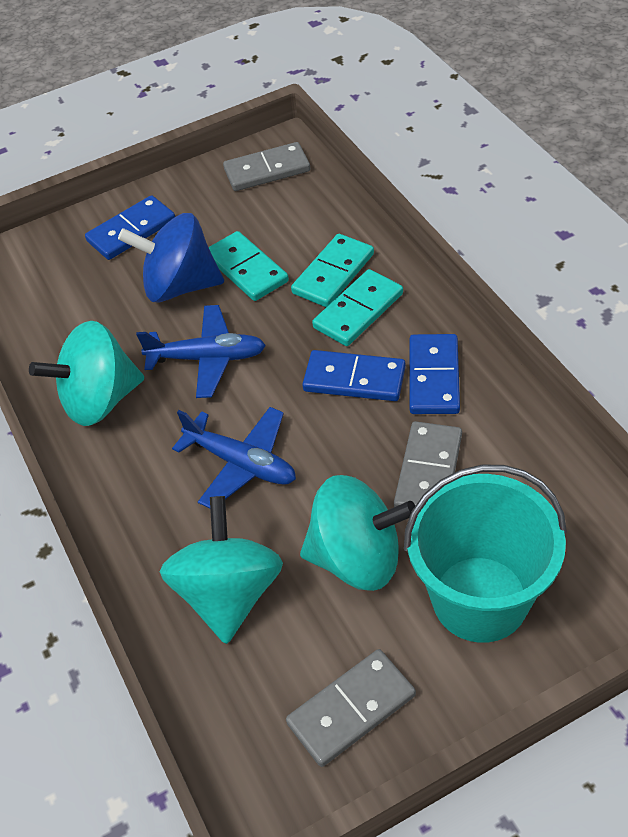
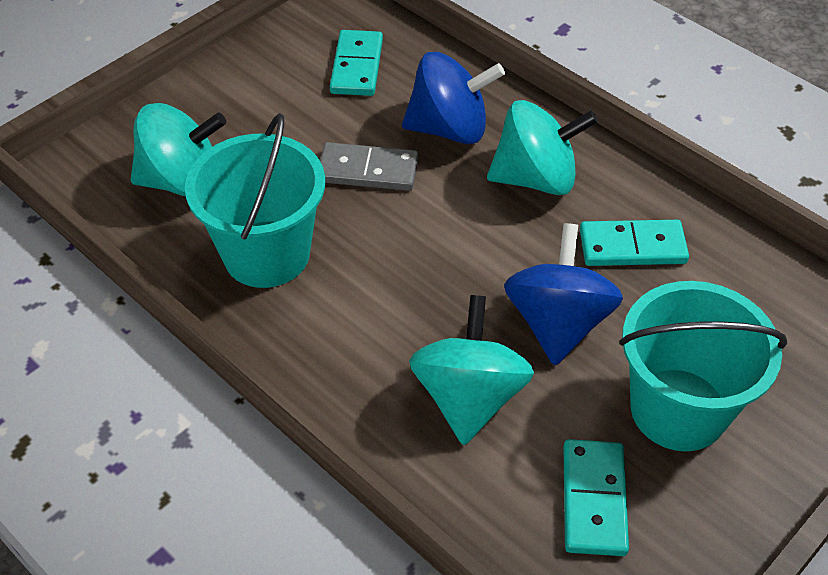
blue domino: 3 -> 0
blue plane: 2 -> 0
blue spinning top: 1 -> 2
grey domino: 3 -> 1
turquoise bucket: 1 -> 2

